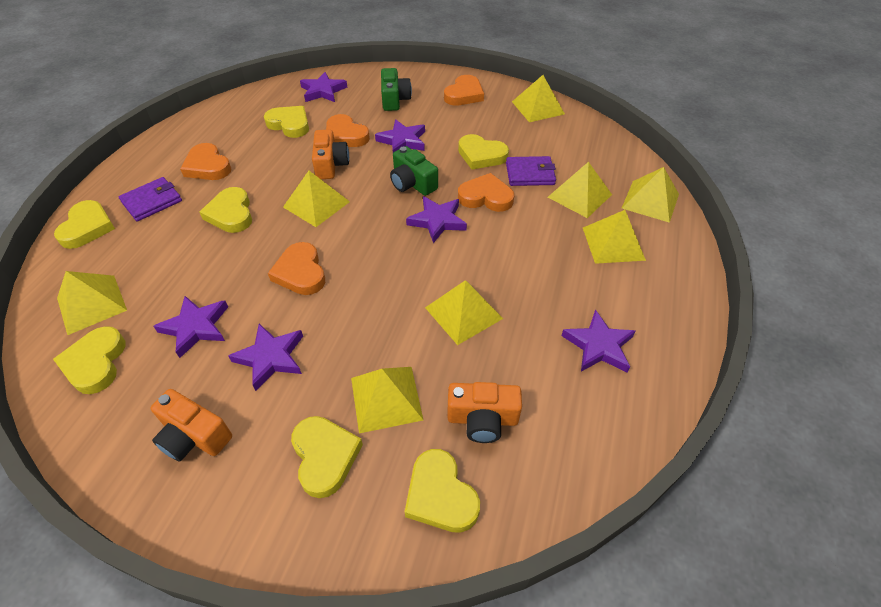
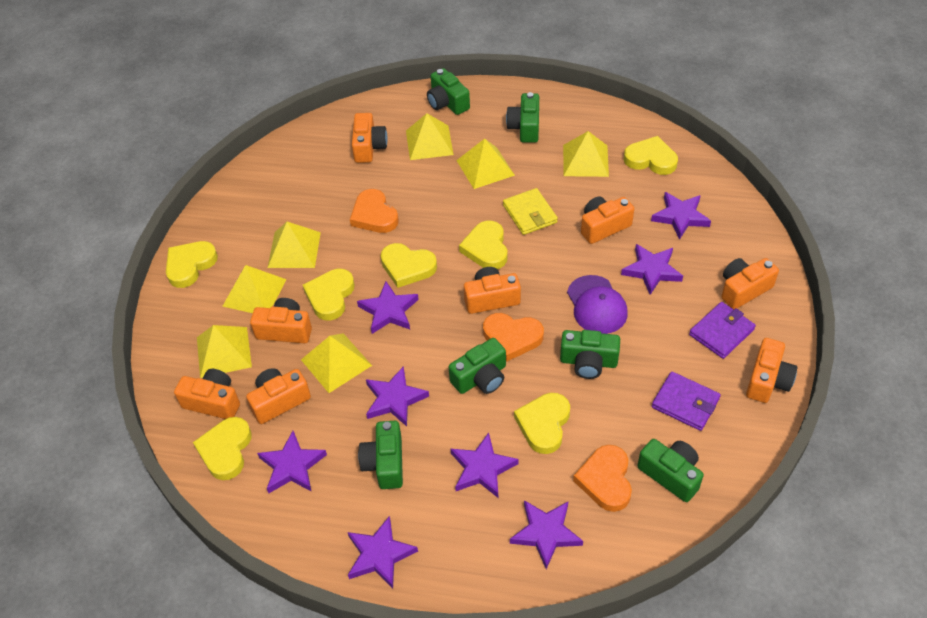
green camera: 2 -> 6
orange camera: 3 -> 8
orange heart: 5 -> 3
purple cap: 0 -> 1
purple star: 6 -> 8
yellow pyramid: 8 -> 7
yellow wallet: 0 -> 1

